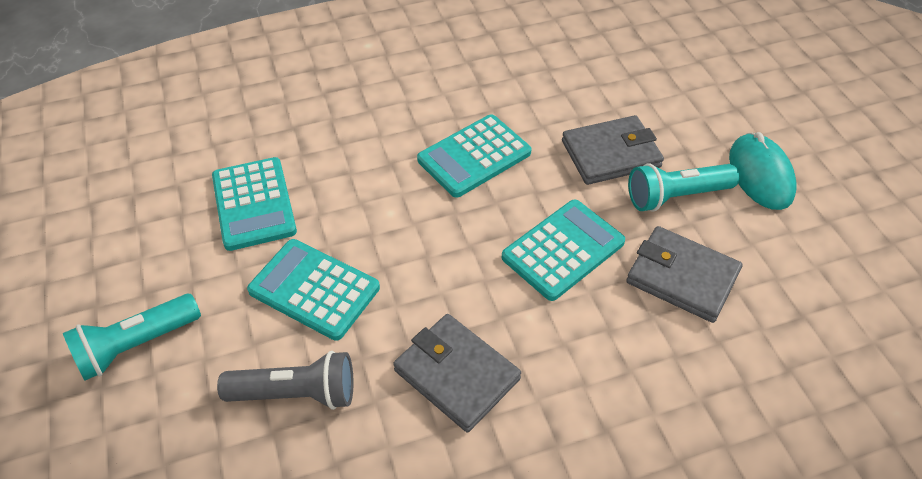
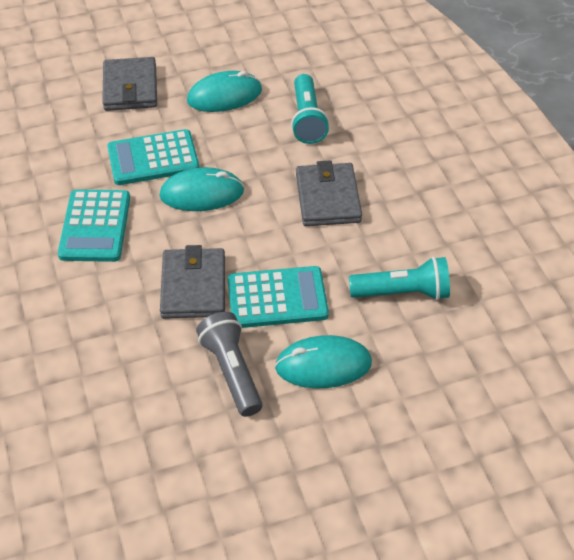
turquoise calculator: 4 -> 3
turquoise mouse: 1 -> 3

